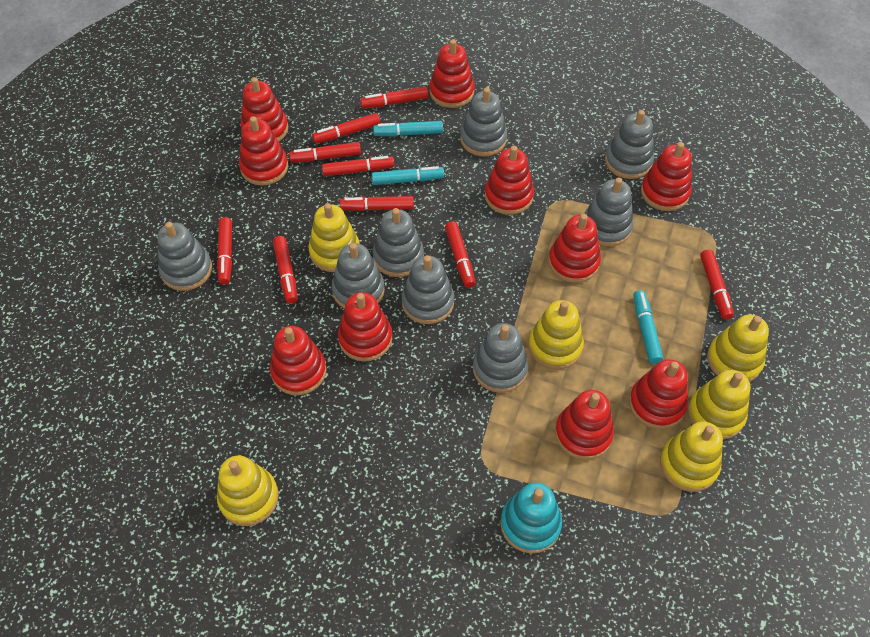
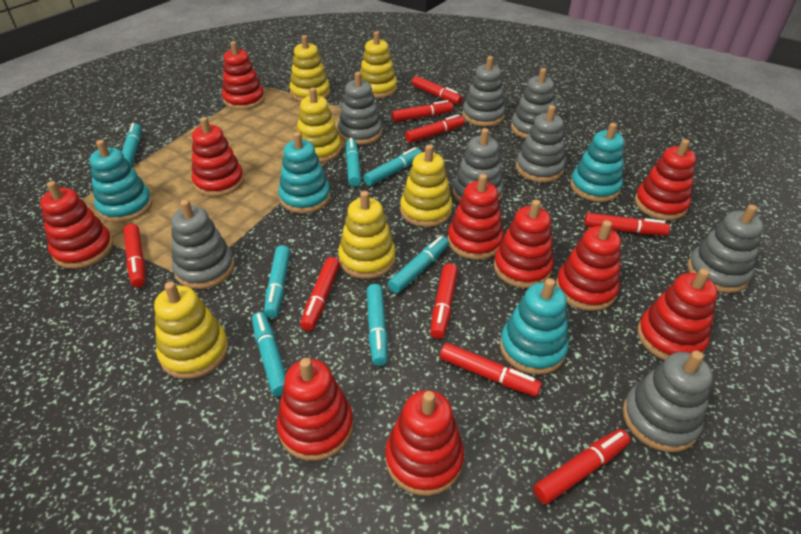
turquoise marker: 3 -> 7
turquoise stacking toy: 1 -> 4

